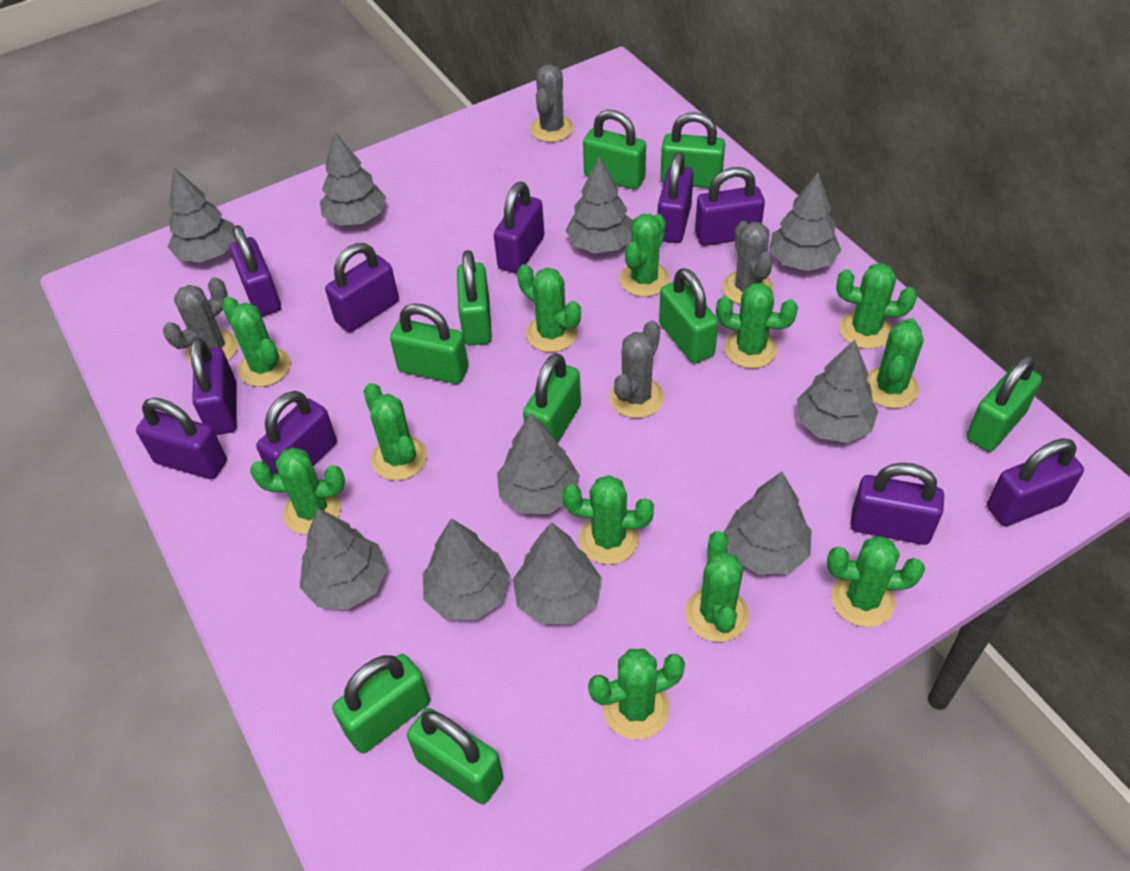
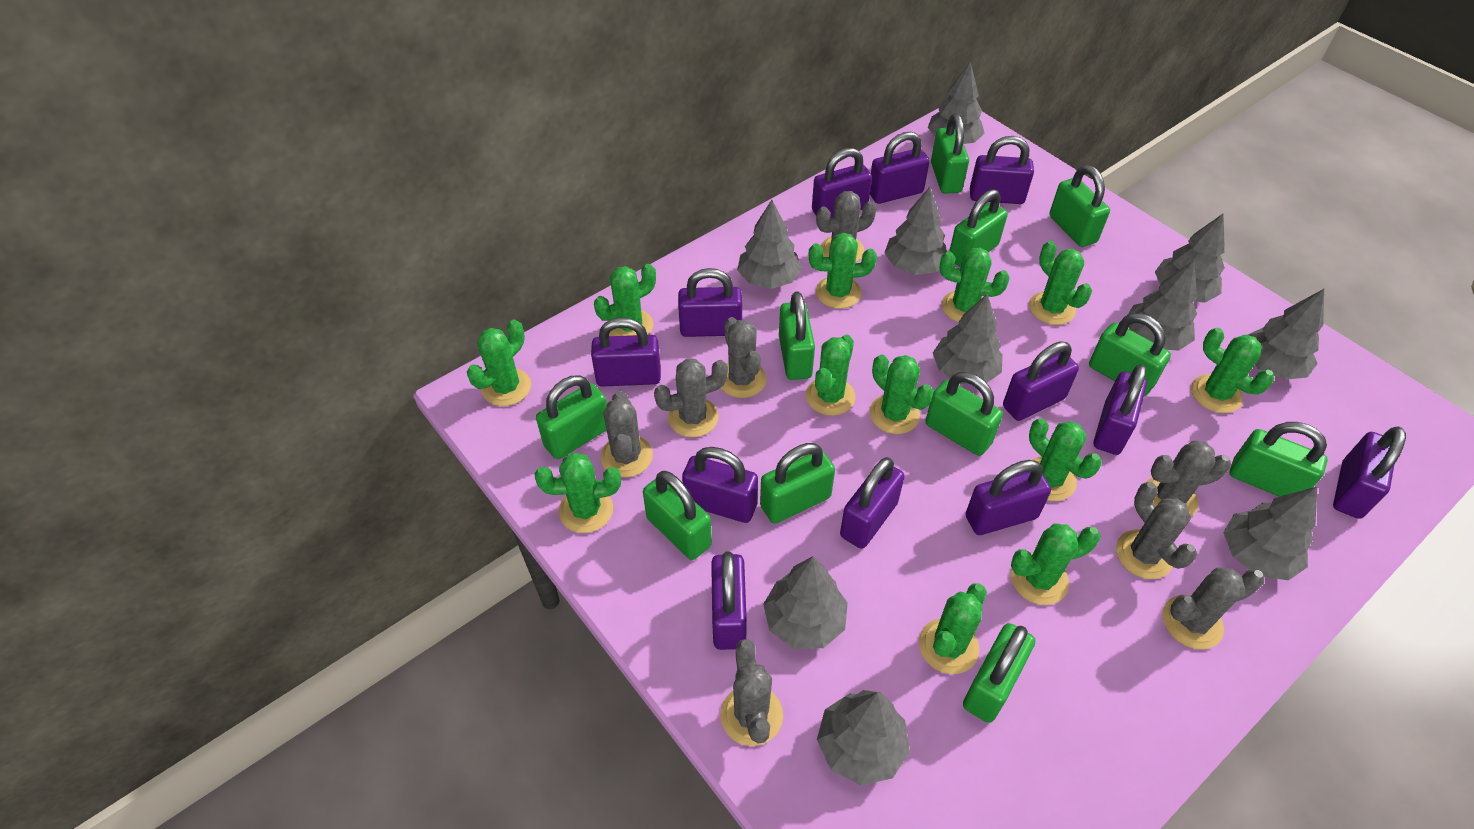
green padlock: 9 -> 11
grey cactus: 4 -> 8
purple padlock: 10 -> 12

